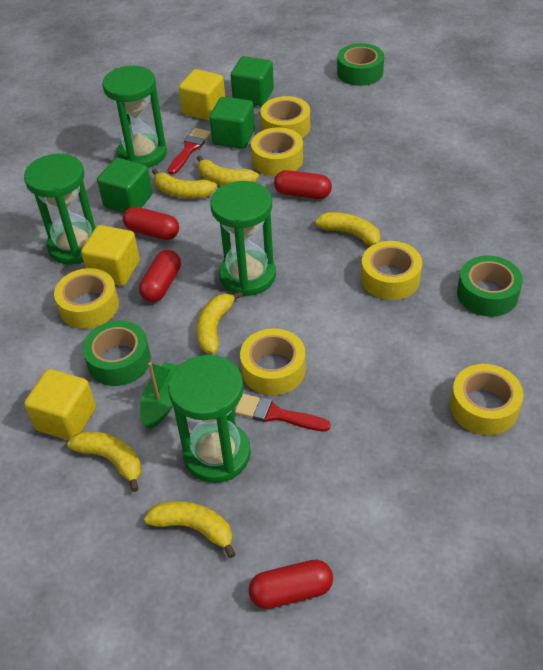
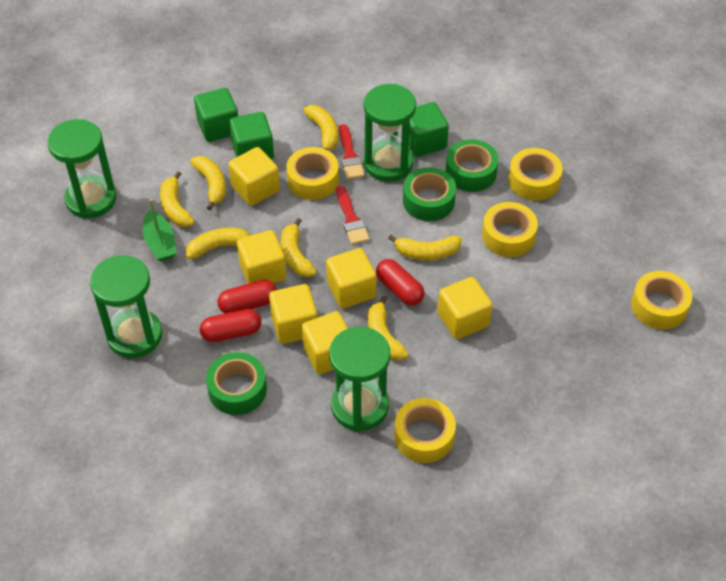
red capsule: 4 -> 3
yellow banana: 6 -> 7
yellow cube: 3 -> 6
yellow tape: 6 -> 5

